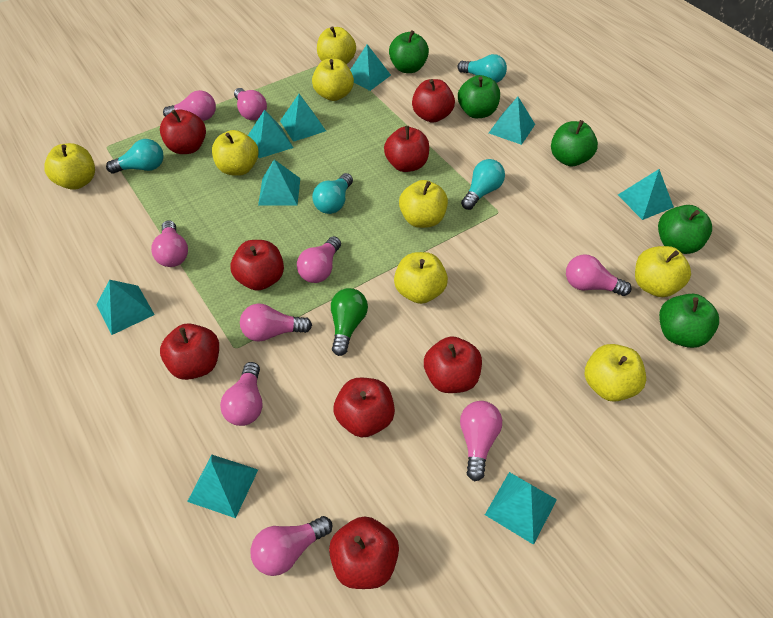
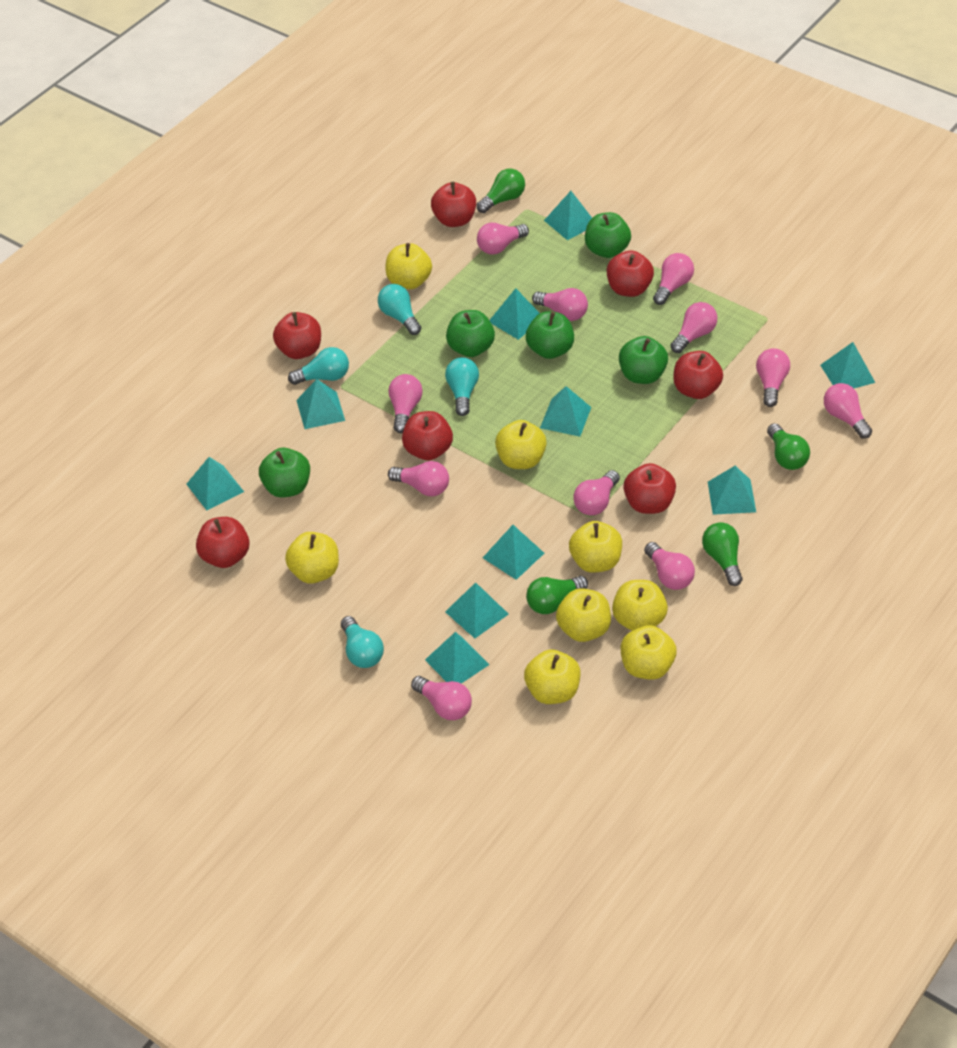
green light bulb: 1 -> 4
pink light bulb: 9 -> 11
red apple: 8 -> 7
turquoise pyramid: 9 -> 10

